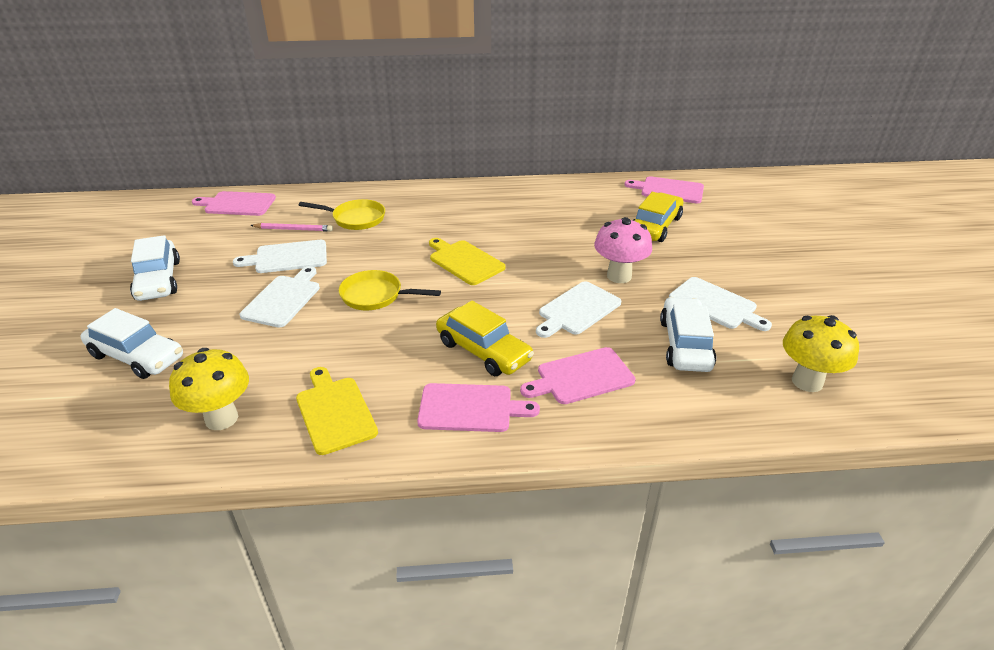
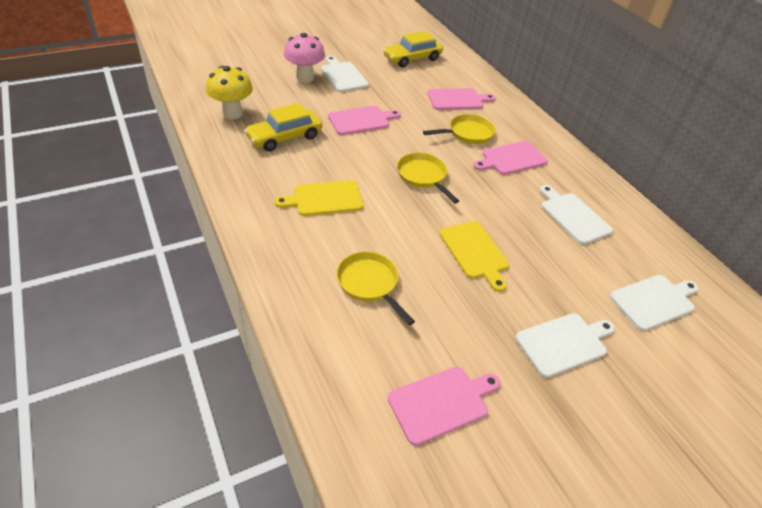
pink pencil: 1 -> 0
white car: 3 -> 0
yellow mushroom: 2 -> 1
yellow pan: 2 -> 3

